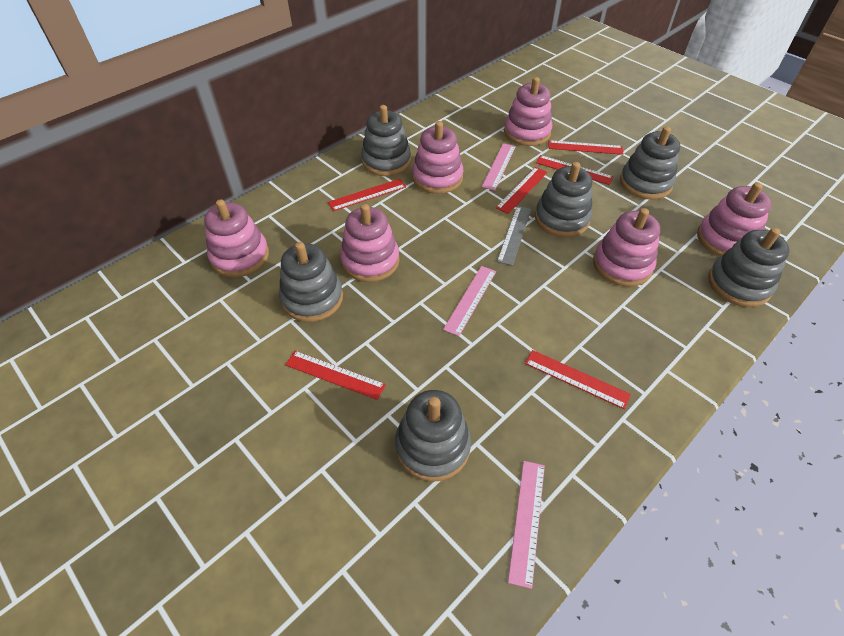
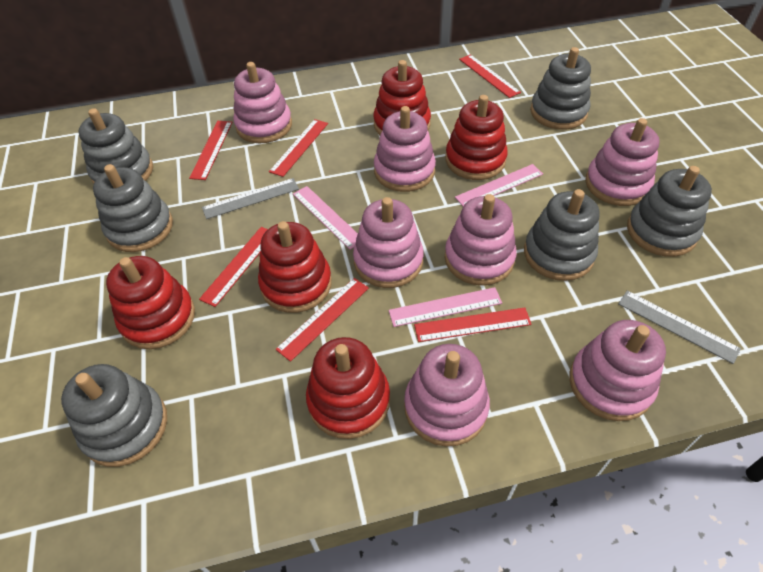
grey ruler: 1 -> 2
pink stacking toy: 6 -> 7
red stacking toy: 0 -> 5

